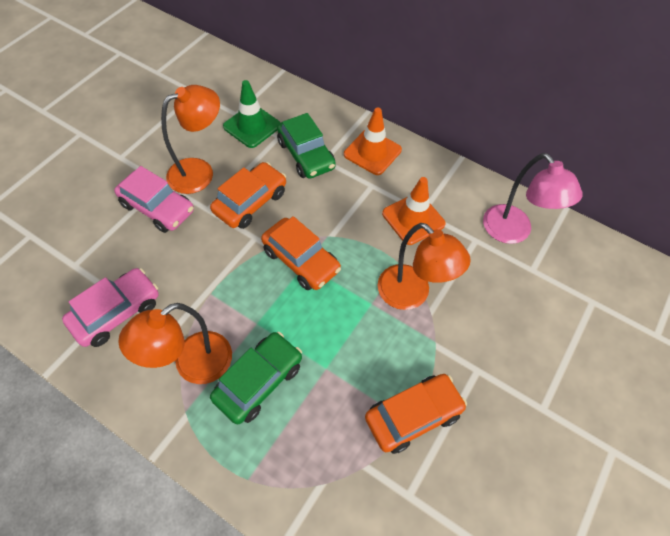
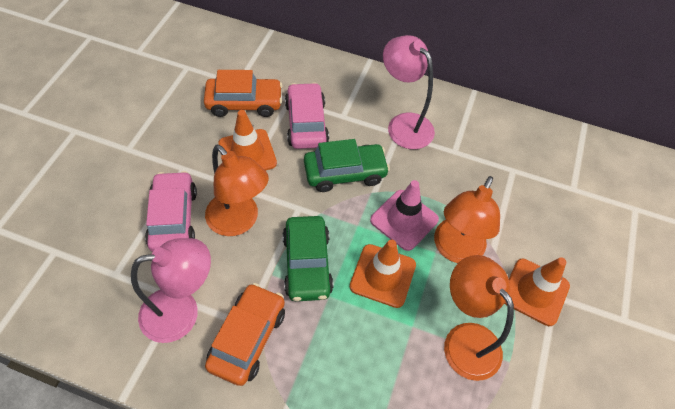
green traffic cone: 1 -> 0
orange car: 3 -> 2
orange traffic cone: 2 -> 3
pink lamp: 1 -> 2
pink traffic cone: 0 -> 1

